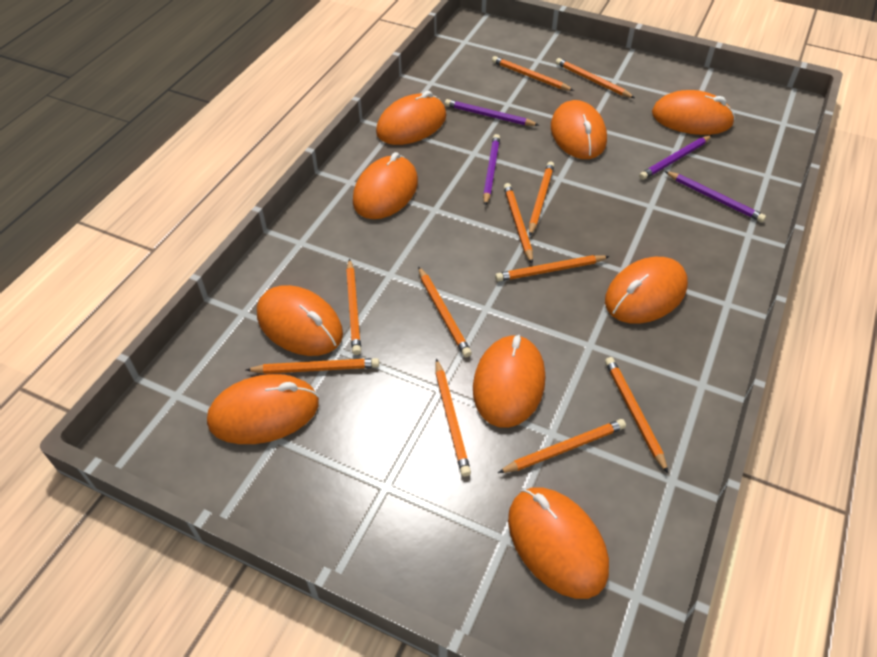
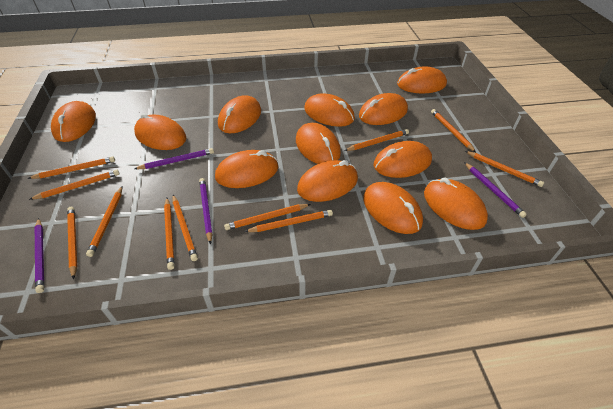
orange mouse: 9 -> 12

